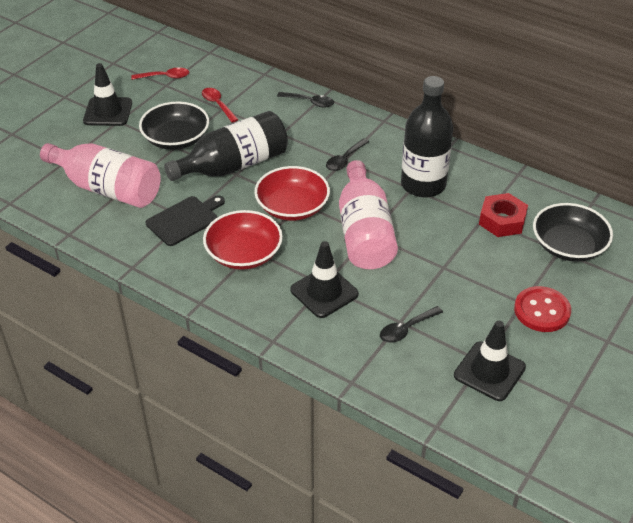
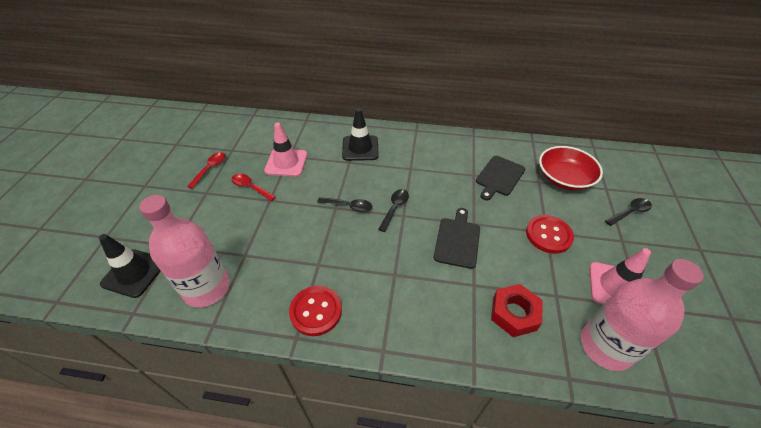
black bottle: 2 -> 0
black bowl: 2 -> 0
black cutting board: 1 -> 2
black traffic cone: 3 -> 2
pink traffic cone: 0 -> 2
red bowl: 2 -> 1
red button: 1 -> 2

